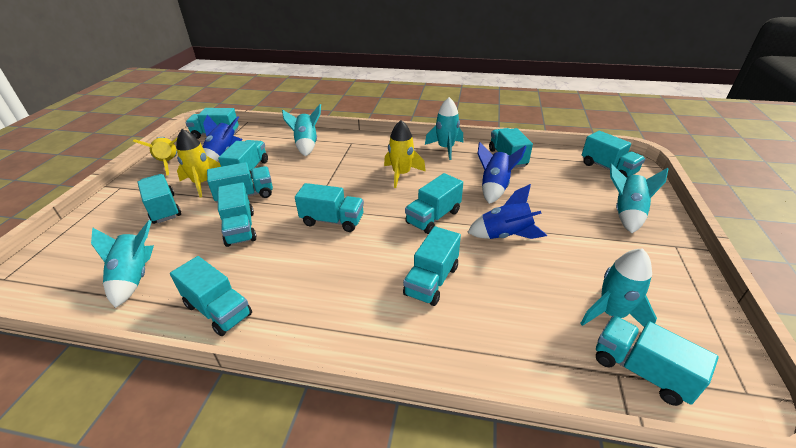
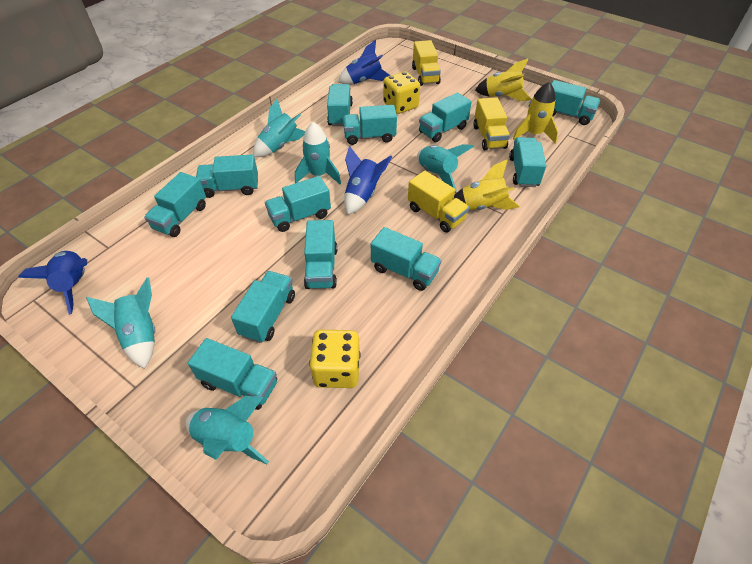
yellow dice: 0 -> 2
yellow truck: 0 -> 3

